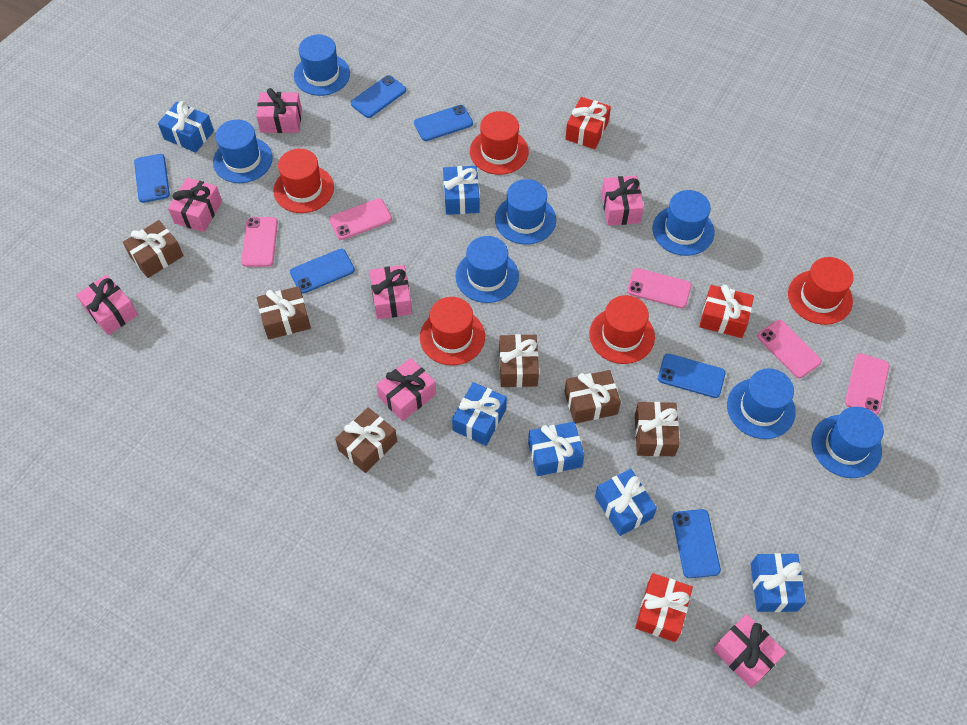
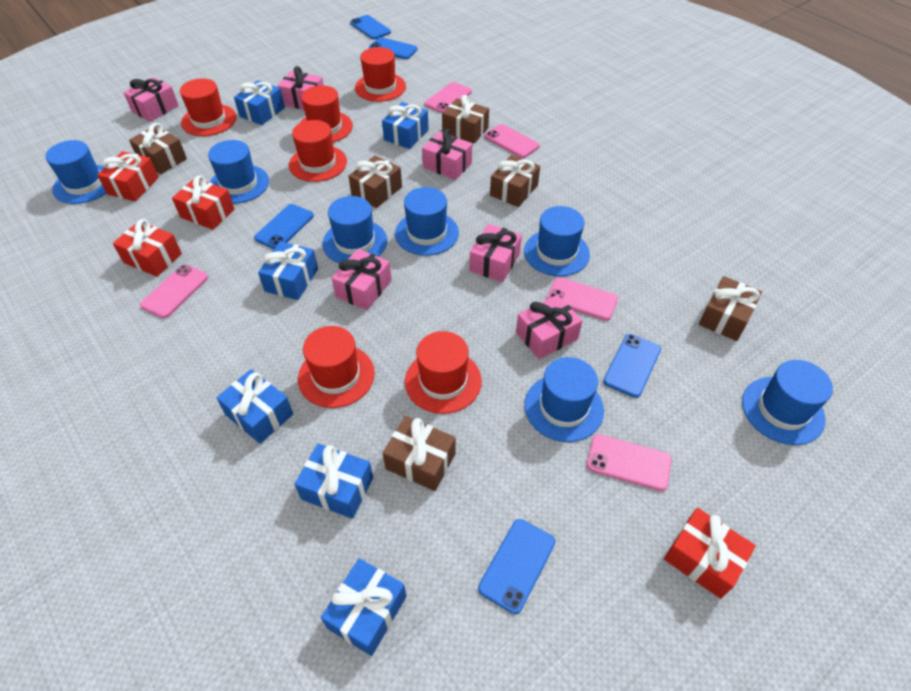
blue phone: 6 -> 5
pink gift: 7 -> 6
red gift: 3 -> 4
red hat: 5 -> 6

